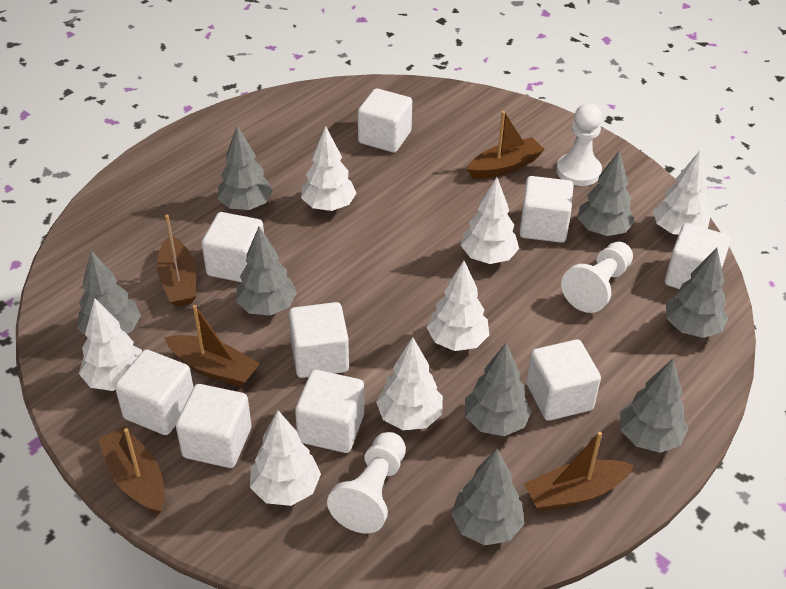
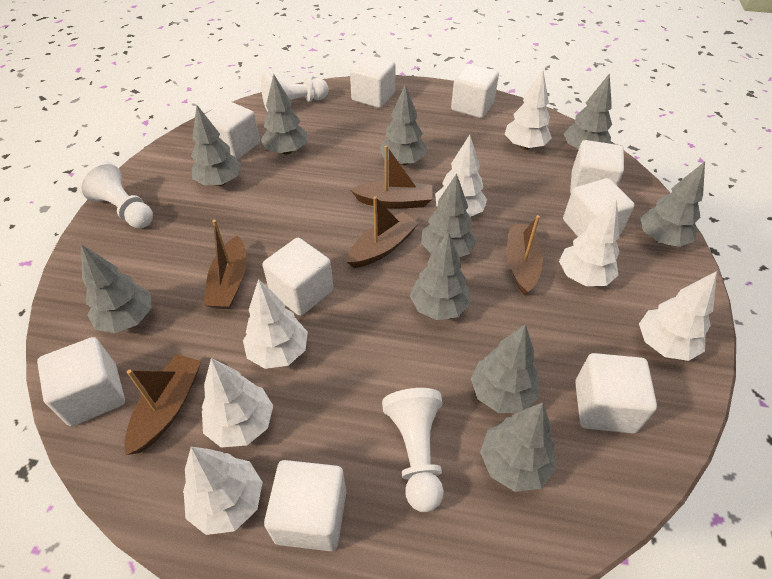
grey tree: 8 -> 10

